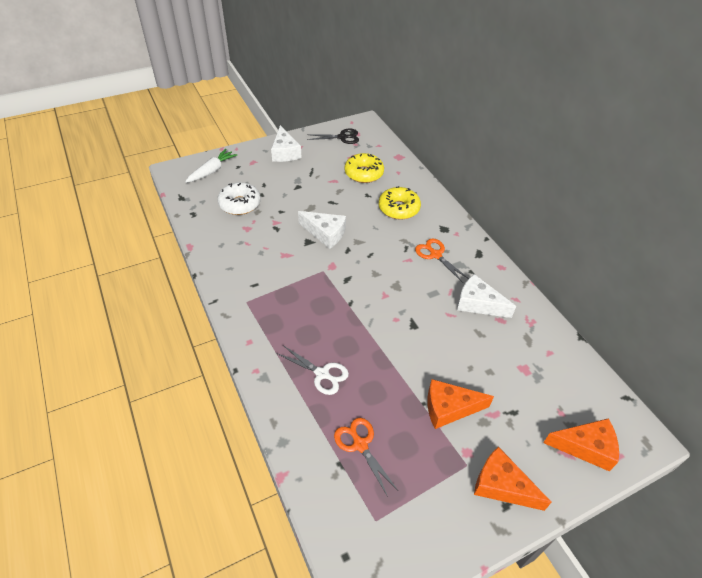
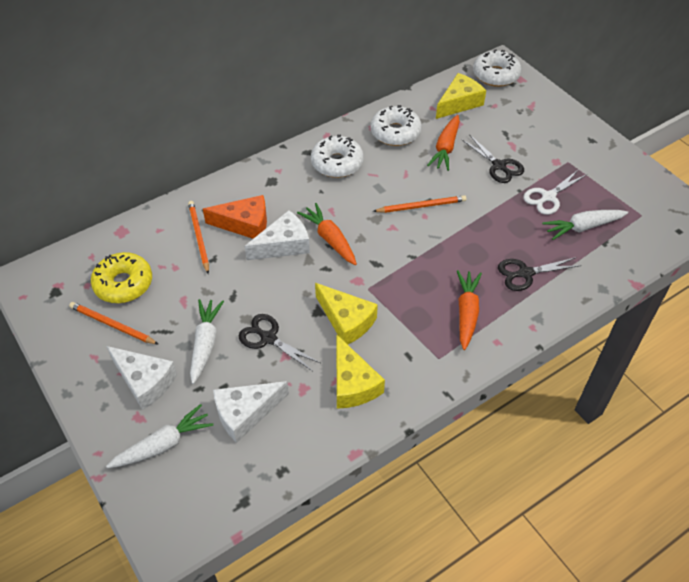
black scissors: 1 -> 3
orange carrot: 0 -> 3
orange cheese: 3 -> 1
orange pencil: 0 -> 3
orange scissors: 2 -> 0
white carrot: 1 -> 3
white donut: 1 -> 3
yellow cheese: 0 -> 3
yellow donut: 2 -> 1

